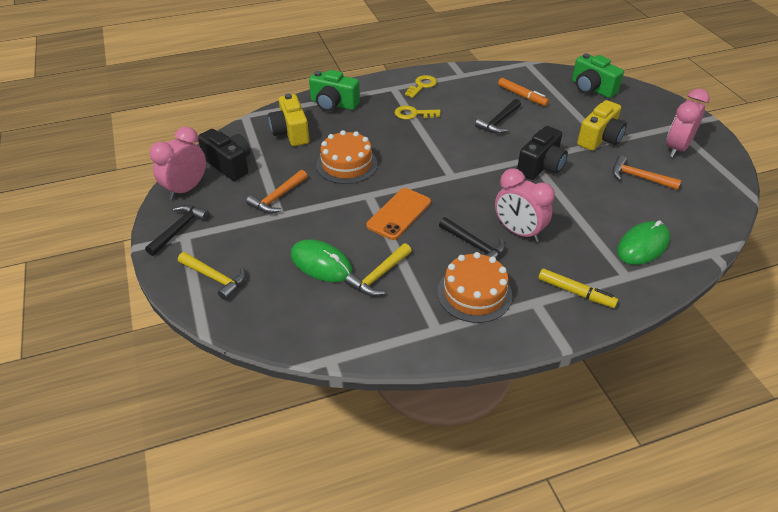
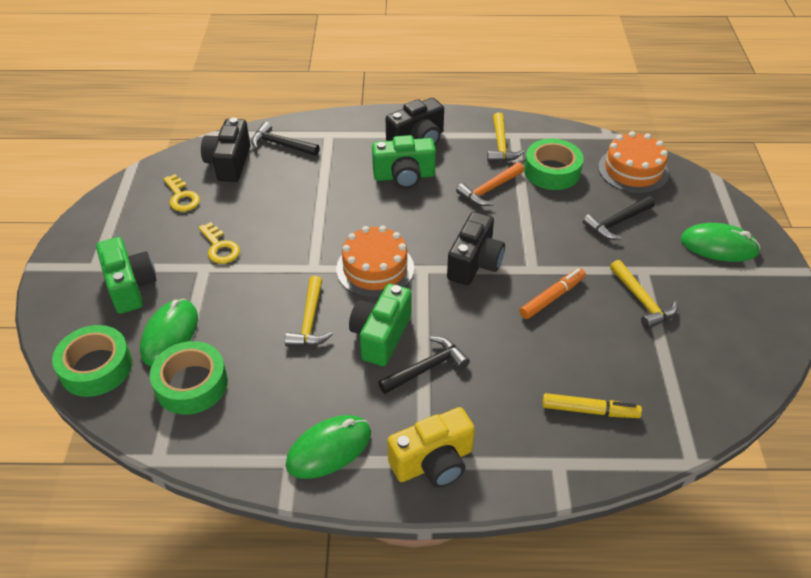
black camera: 2 -> 3
green camera: 2 -> 3
green mouse: 2 -> 3
green tape: 0 -> 3
orange hammer: 2 -> 1
orange phone: 1 -> 0
pink clock: 3 -> 0
yellow camera: 2 -> 1
yellow hammer: 2 -> 3

